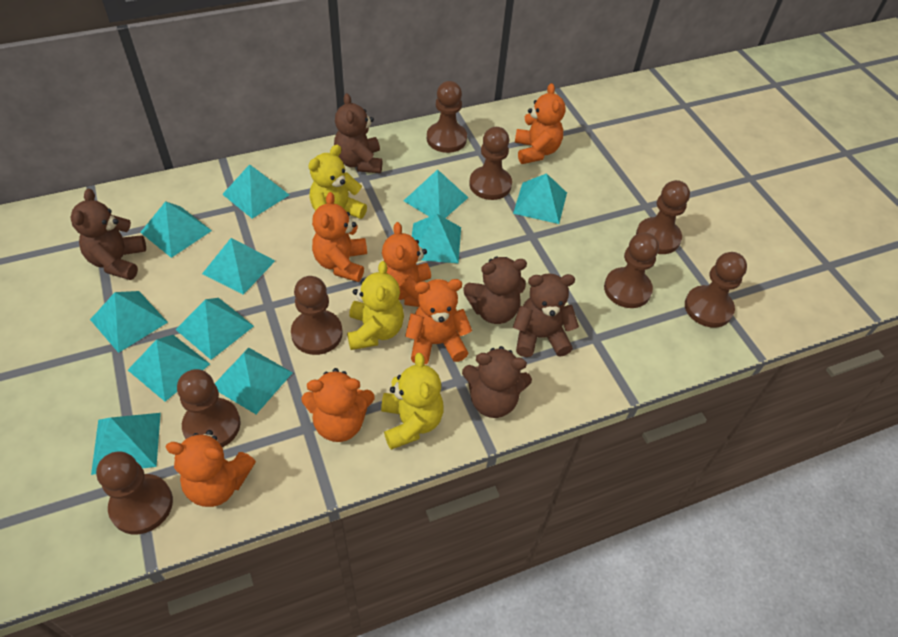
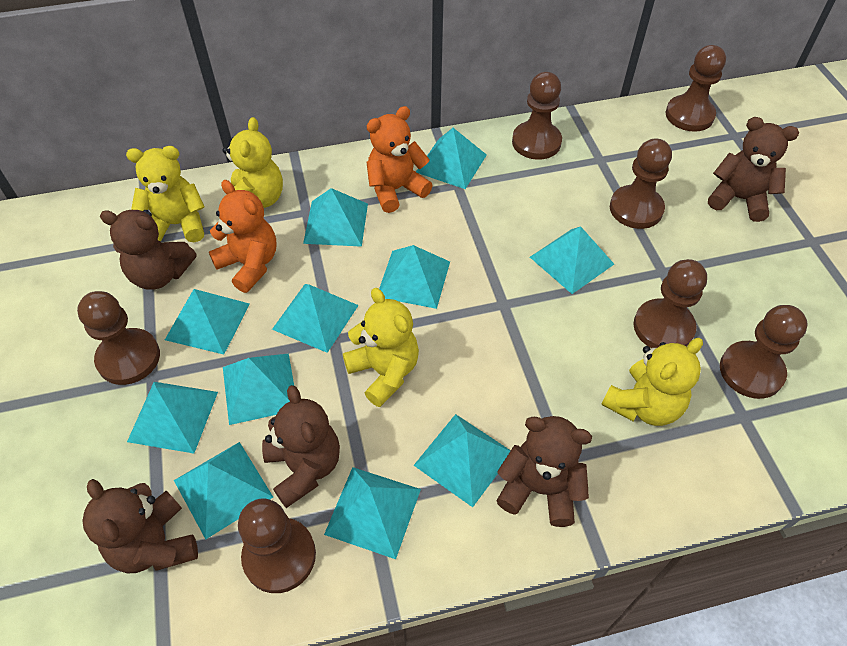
brown pawn: 8 -> 7
orange teddy bear: 6 -> 2
yellow teddy bear: 3 -> 4

